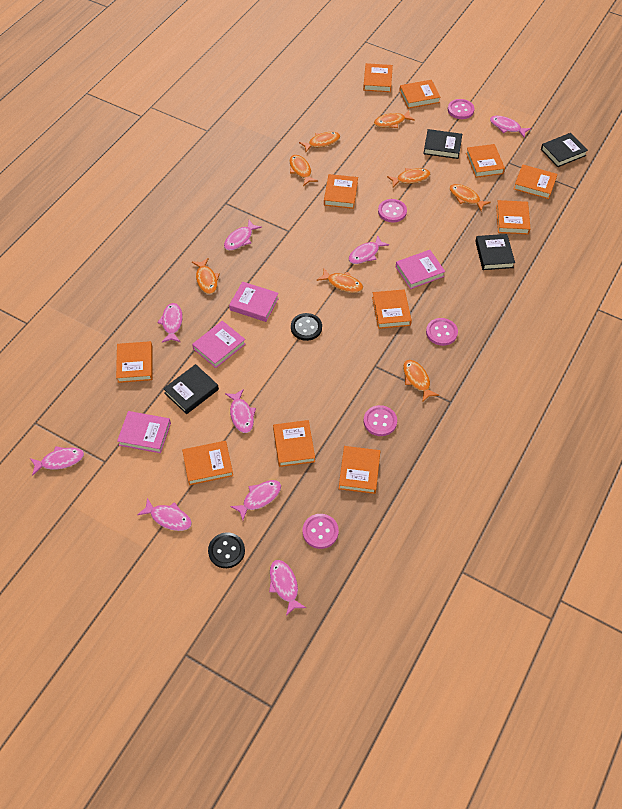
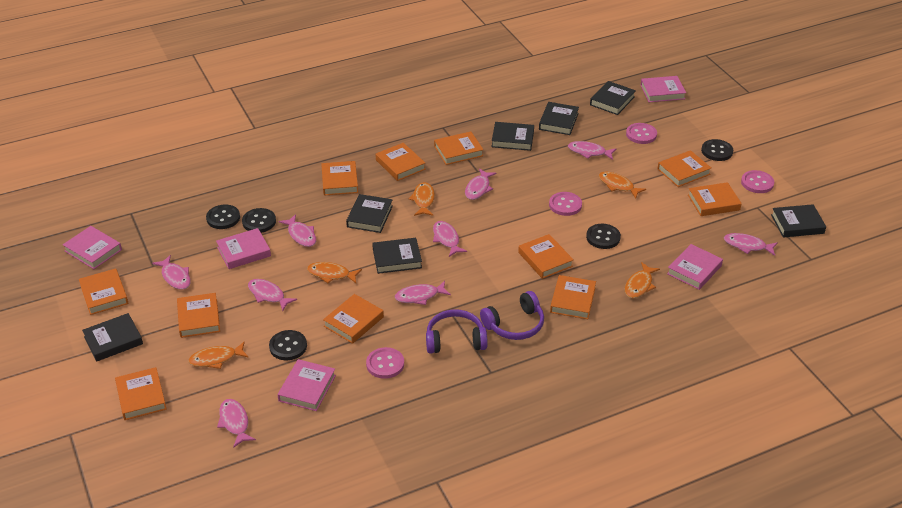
black book: 4 -> 7
black button: 2 -> 5
orange fish: 8 -> 5
pink book: 4 -> 5
pink button: 5 -> 4
purple headphones: 0 -> 2

